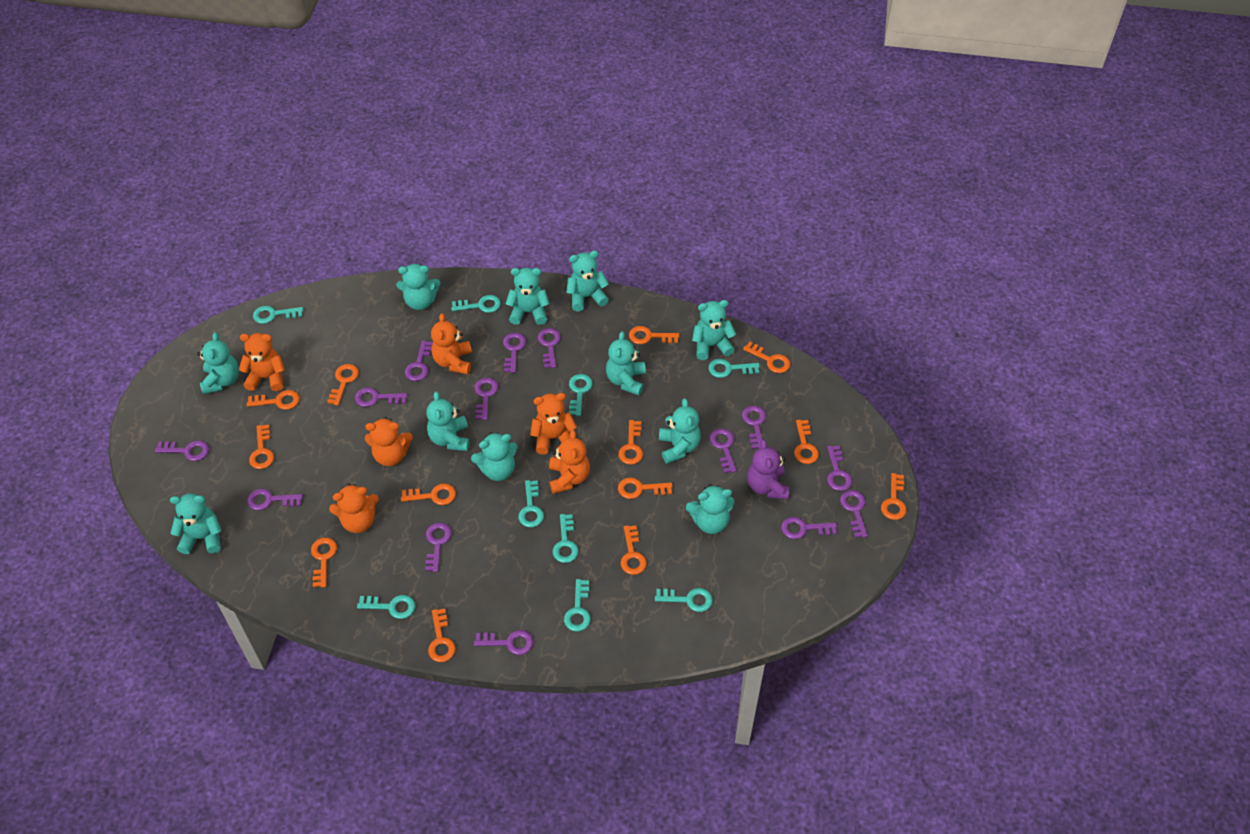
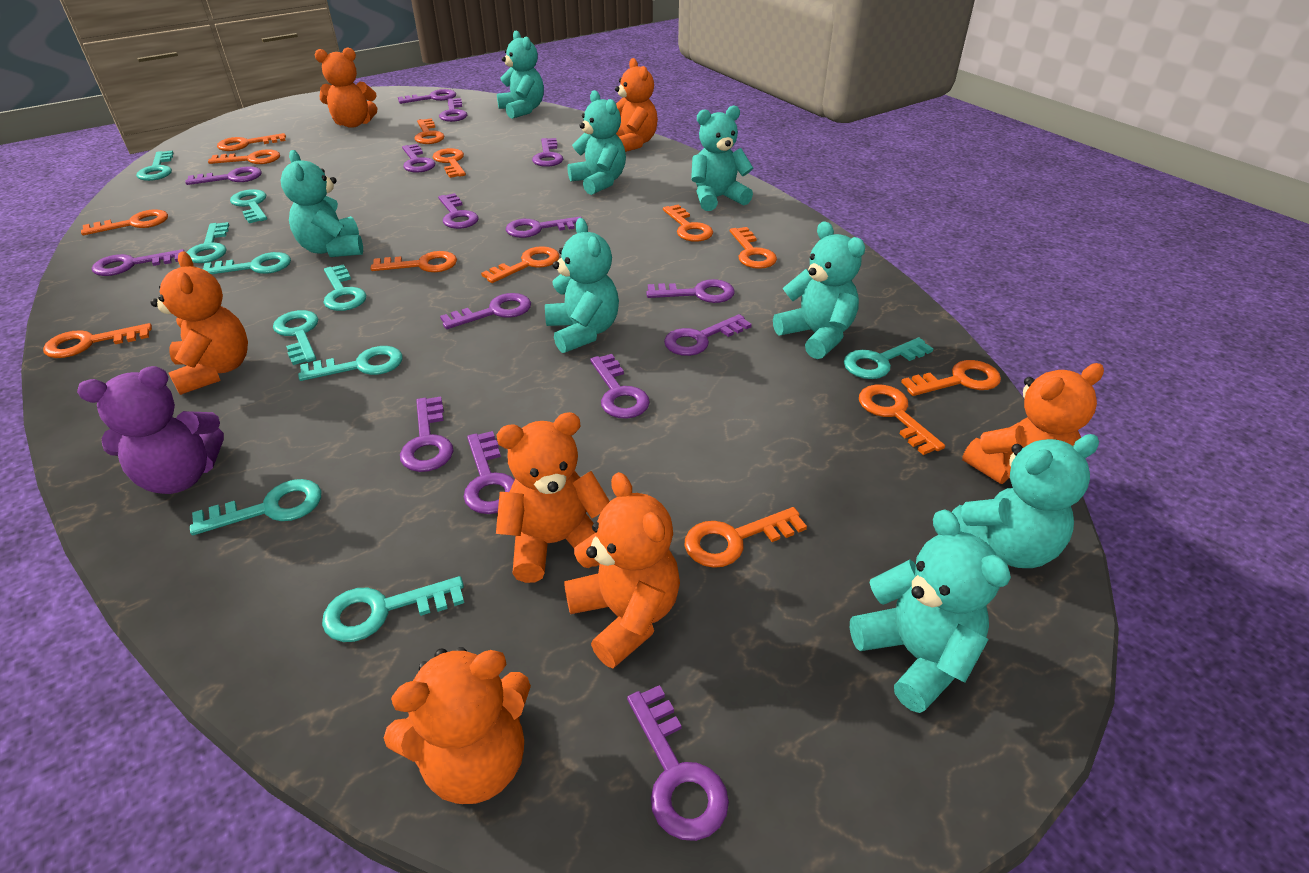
orange teddy bear: 6 -> 7
purple key: 14 -> 15
turquoise key: 9 -> 10
turquoise teddy bear: 11 -> 8

